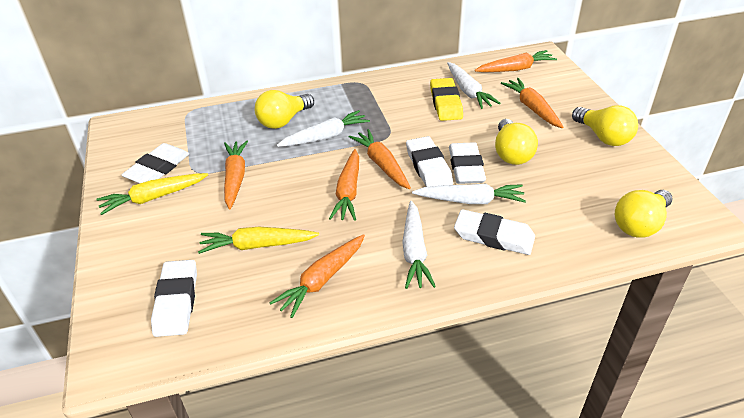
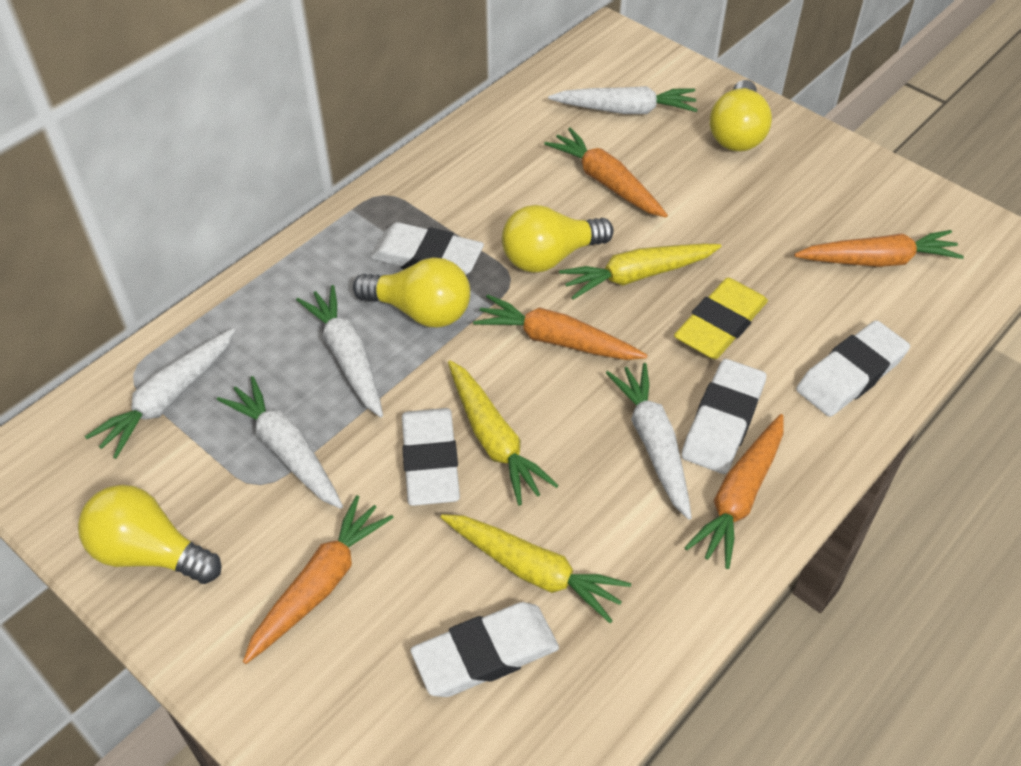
orange carrot: 6 -> 5
white carrot: 4 -> 5
yellow carrot: 2 -> 3

